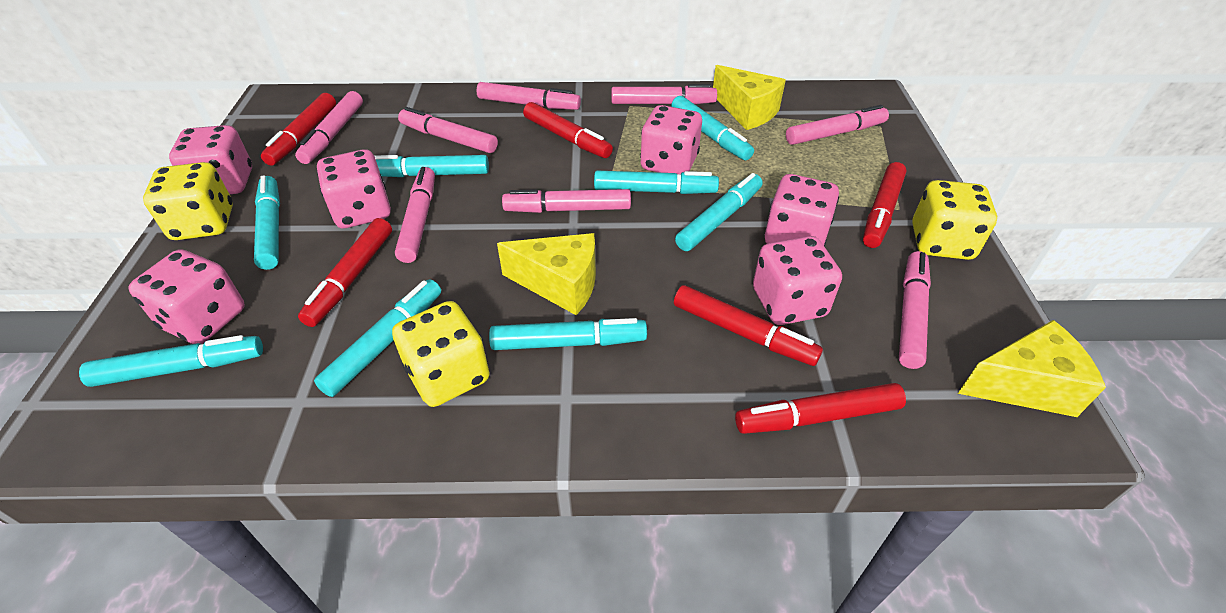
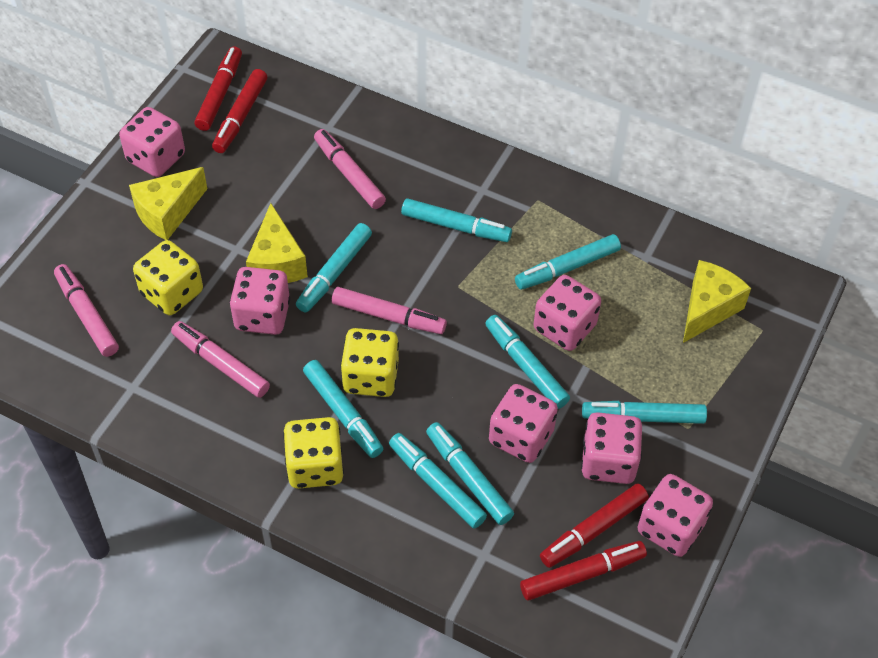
pink marker: 8 -> 4
red marker: 6 -> 4

